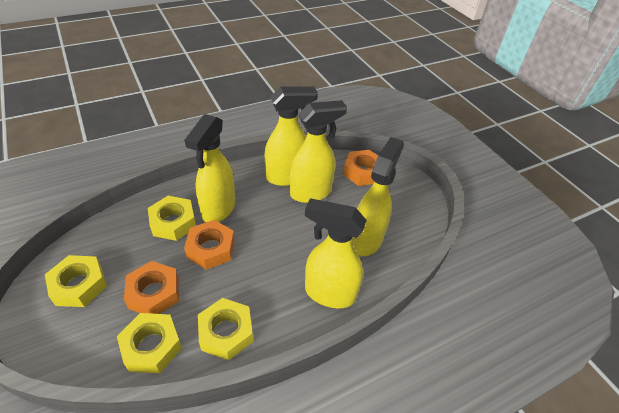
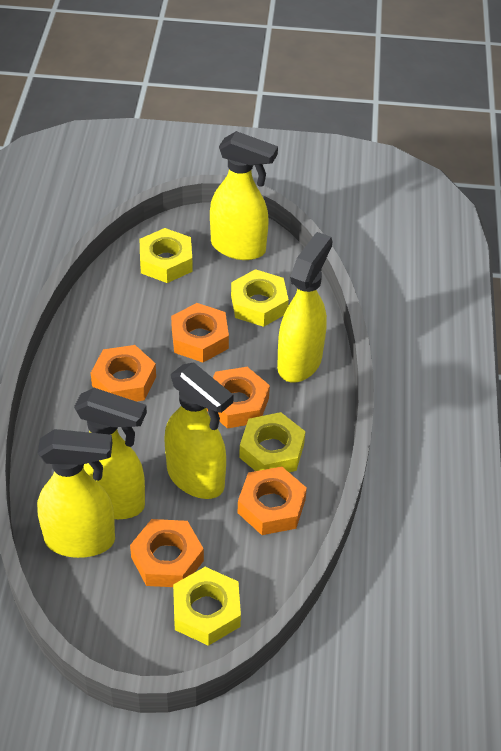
orange nut: 3 -> 5

